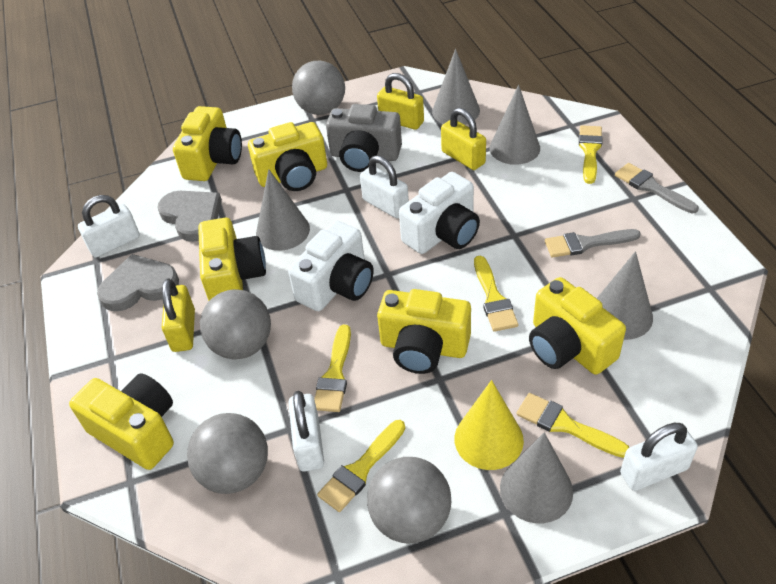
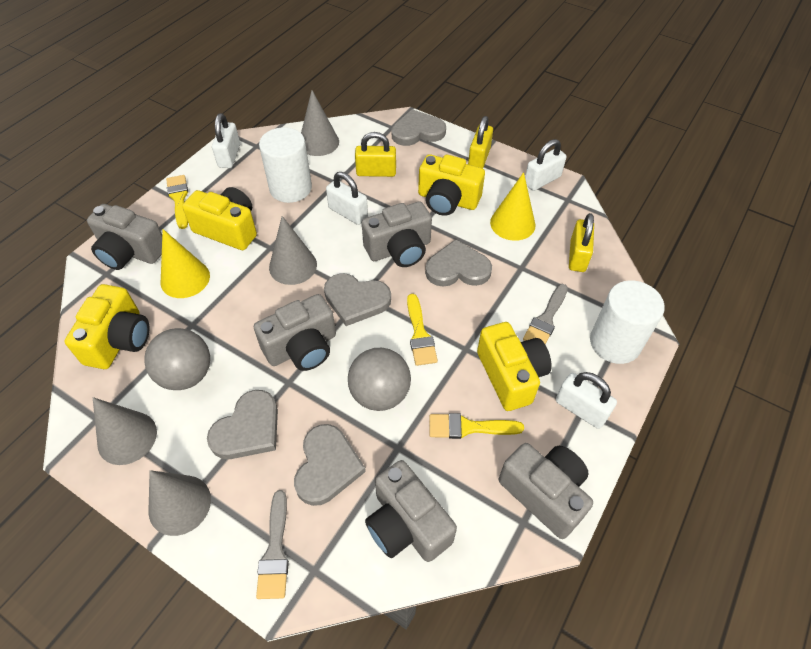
grey ball: 4 -> 2
grey camera: 1 -> 5
grey cone: 5 -> 4
grey heart: 2 -> 5
white camera: 2 -> 0
white cylinder: 0 -> 2
yellow brush: 5 -> 3
yellow camera: 6 -> 4
yellow cone: 1 -> 2

